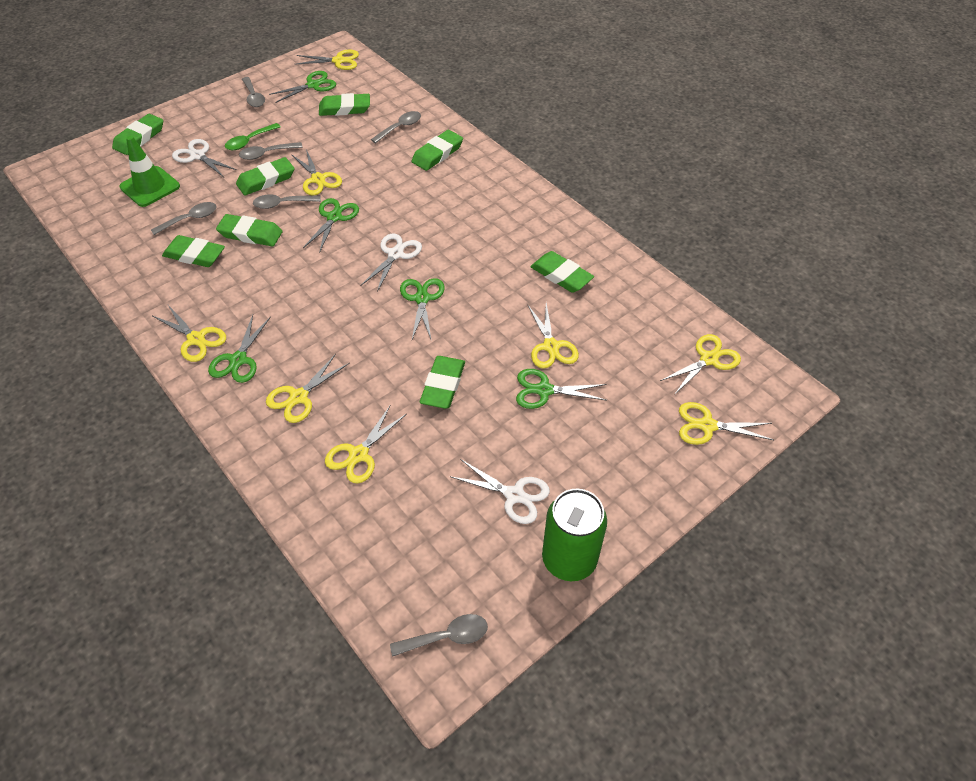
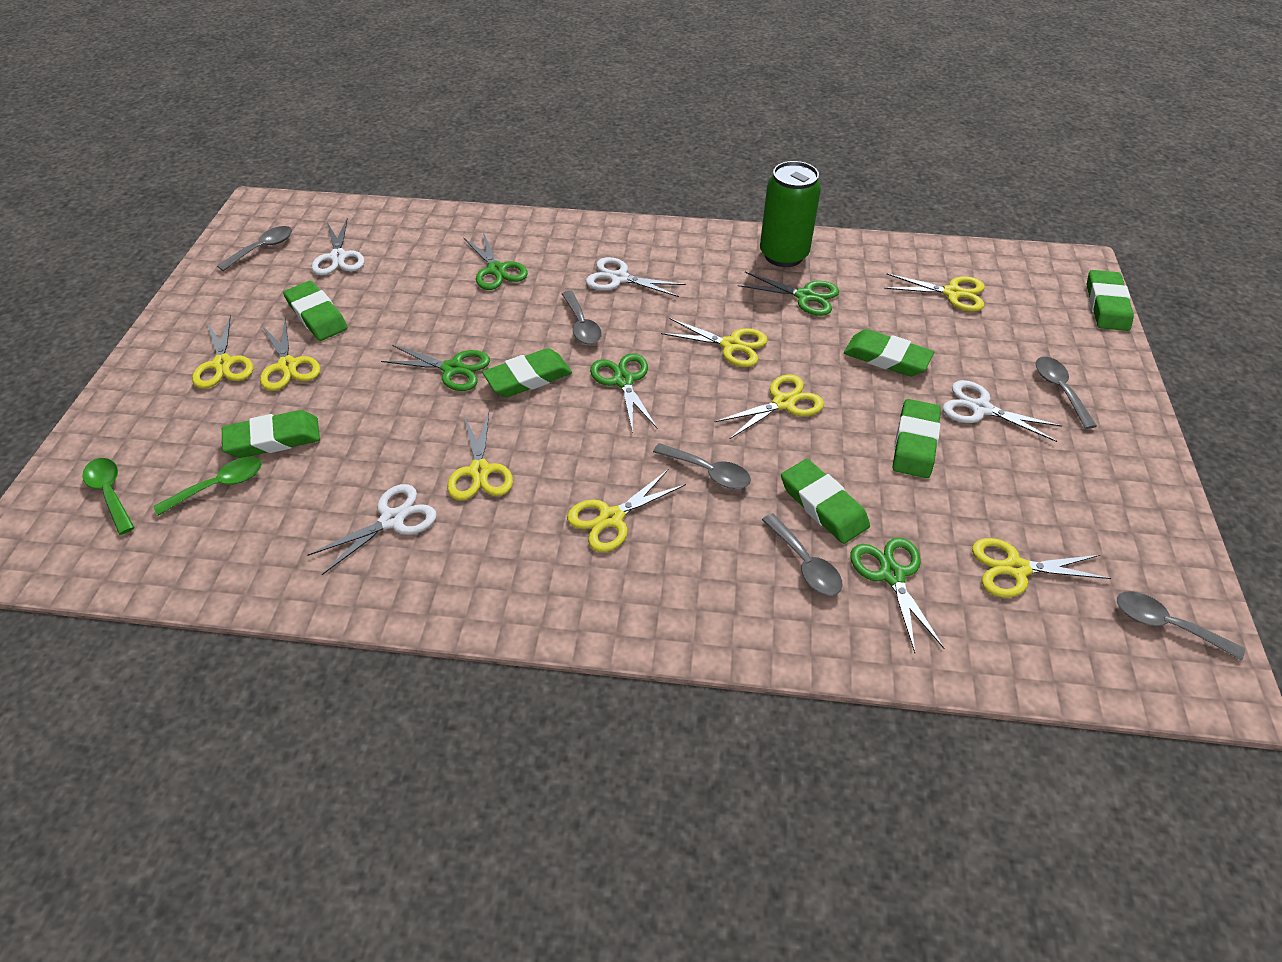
green eraser: 8 -> 7
green spoon: 1 -> 2
green traffic cone: 1 -> 0
white scissors: 3 -> 4

